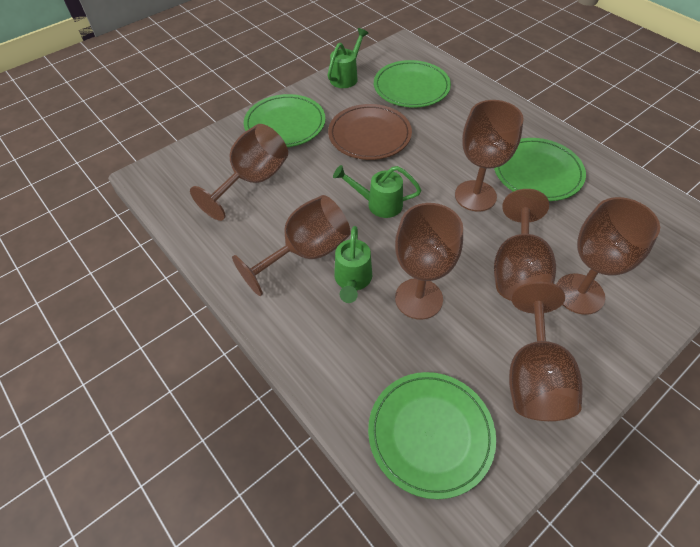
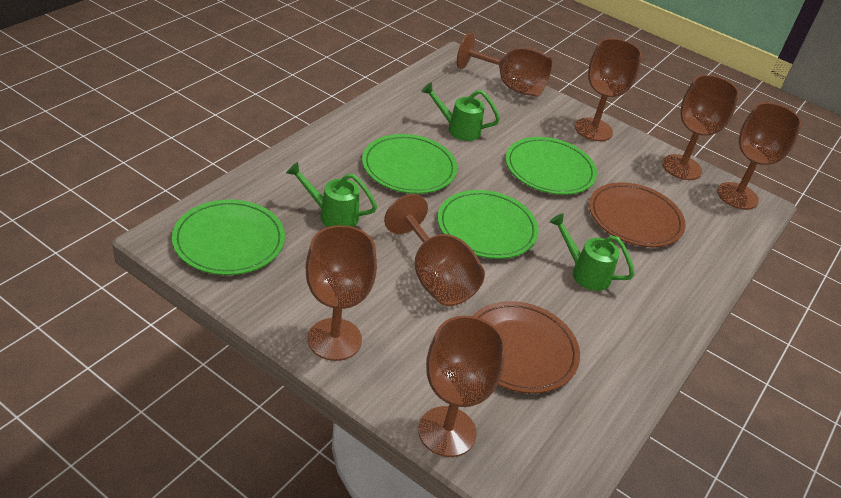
brown plate: 1 -> 2

